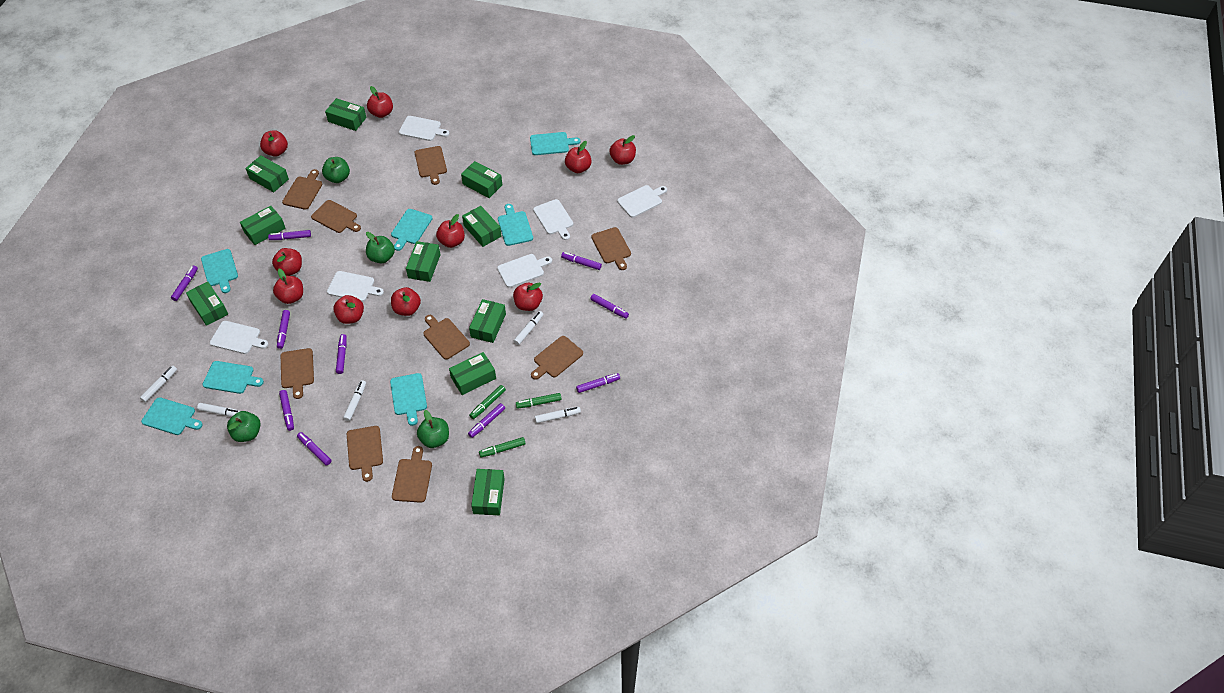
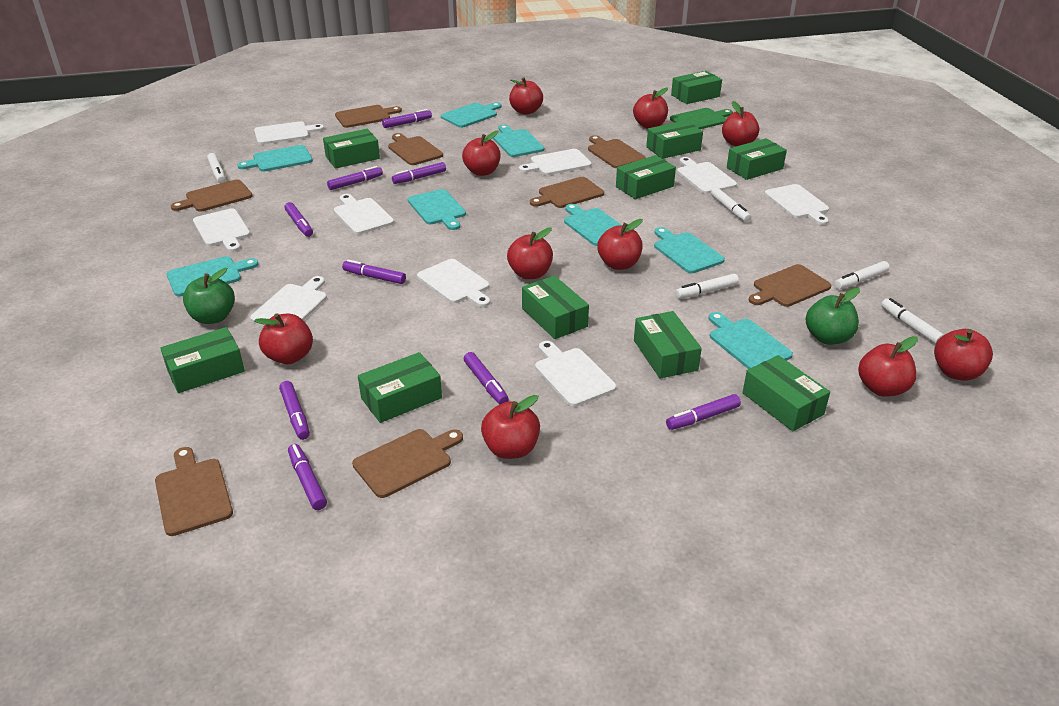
brown cutting board: 9 -> 8
green apple: 4 -> 2
green cutting board: 0 -> 1
green marker: 3 -> 0
purple marker: 10 -> 9
turquoise cutting board: 7 -> 8
white cutting board: 6 -> 9

